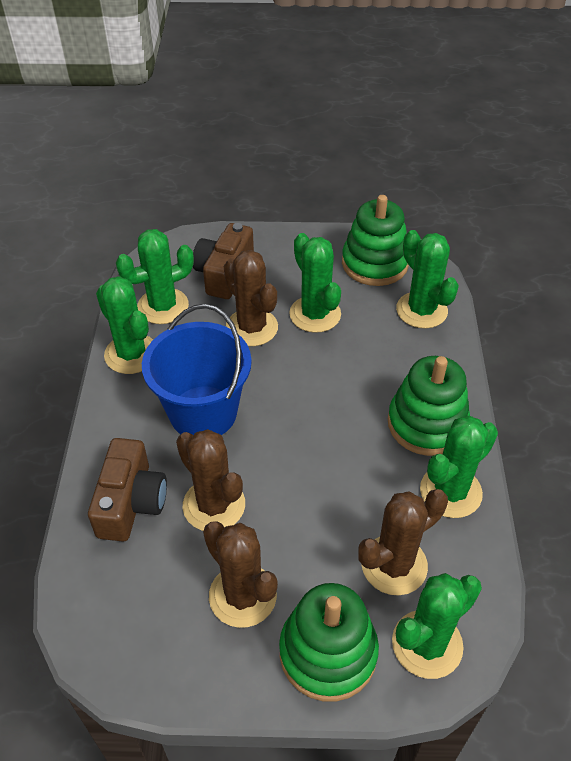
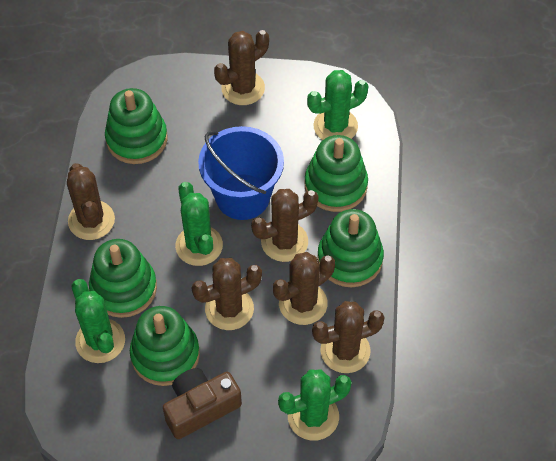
brown cactus: 4 -> 6
brown camera: 2 -> 1
green cactus: 6 -> 4
green stacking toy: 3 -> 5

